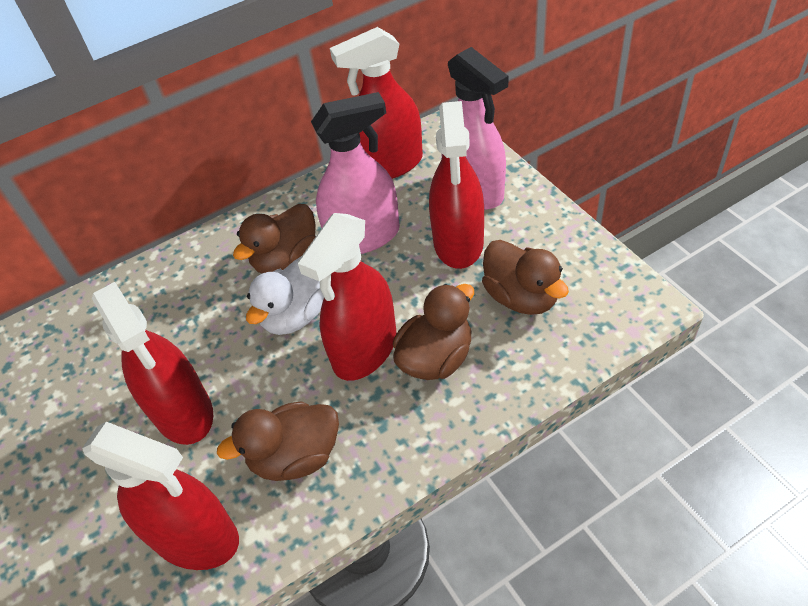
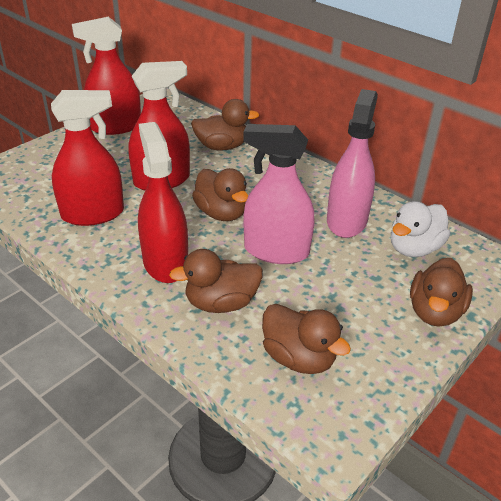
brown duck: 4 -> 5
red spray bottle: 5 -> 4

